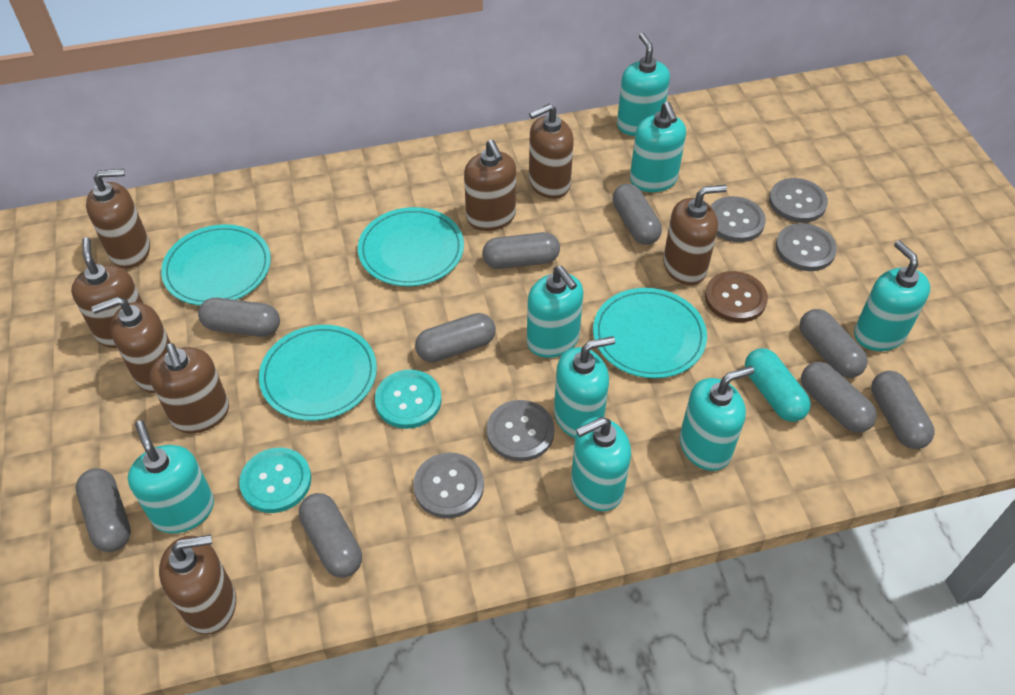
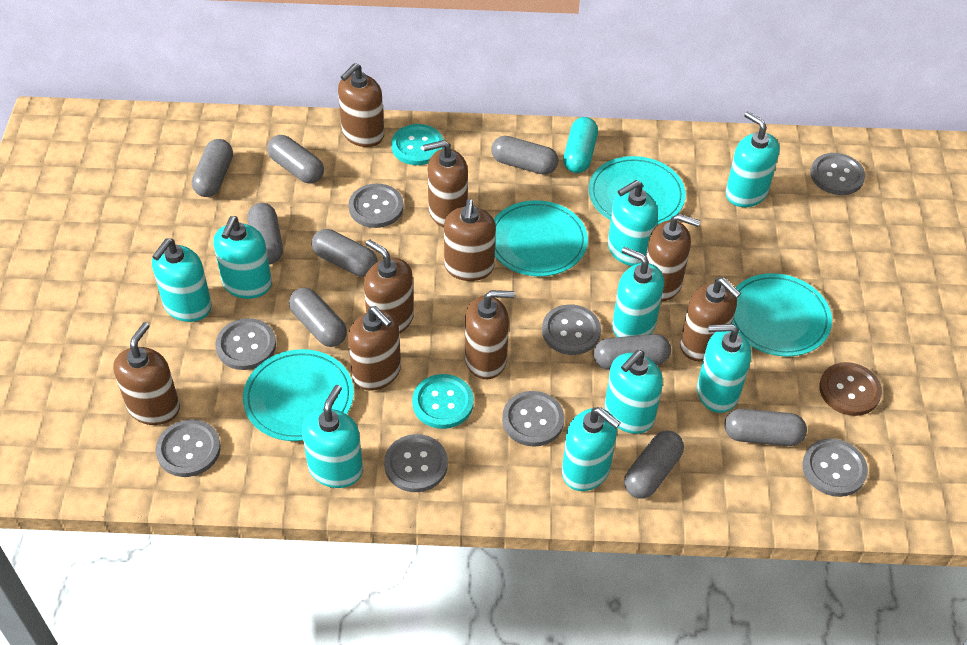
brown soap dispenser: 8 -> 9
grey button: 5 -> 8
turquoise soap dispenser: 8 -> 9

